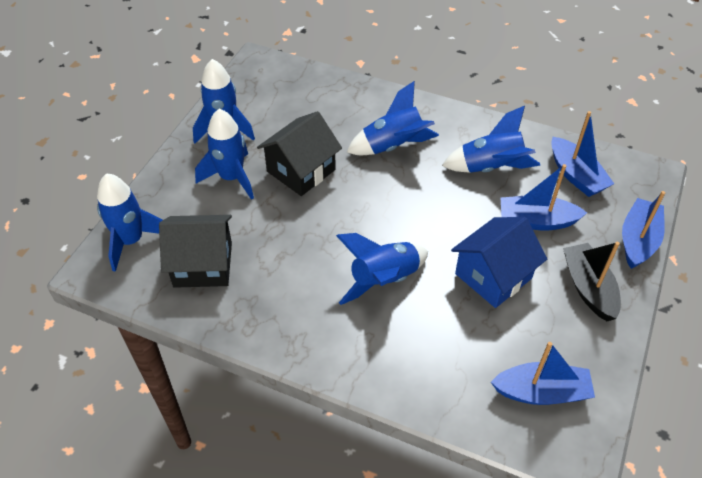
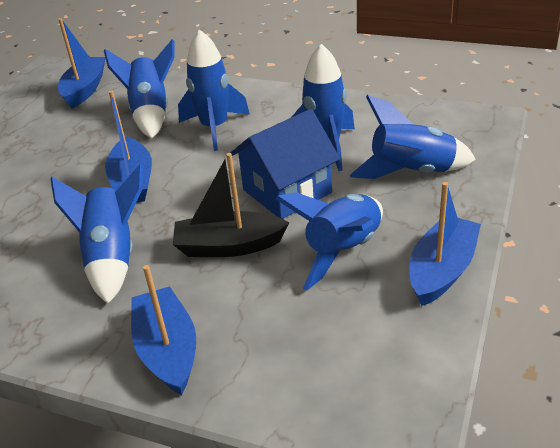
black house: 2 -> 0

